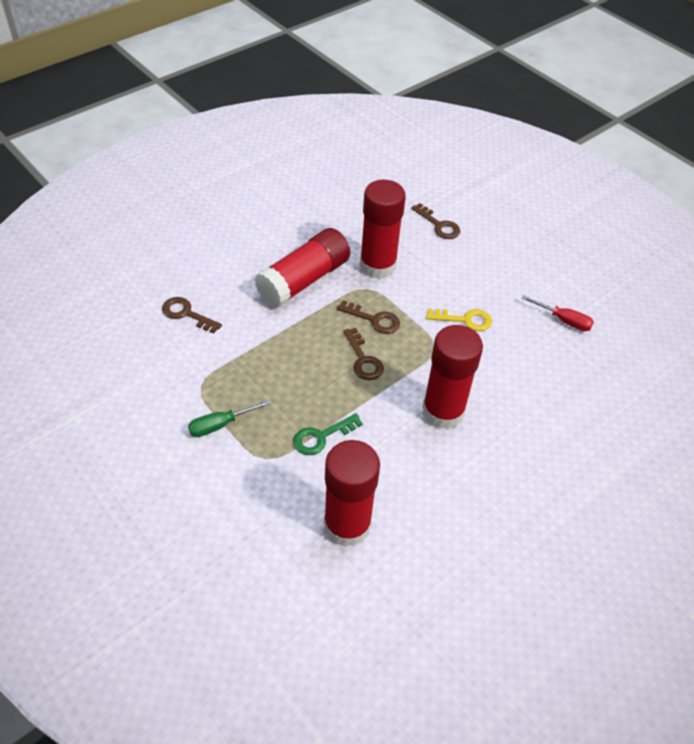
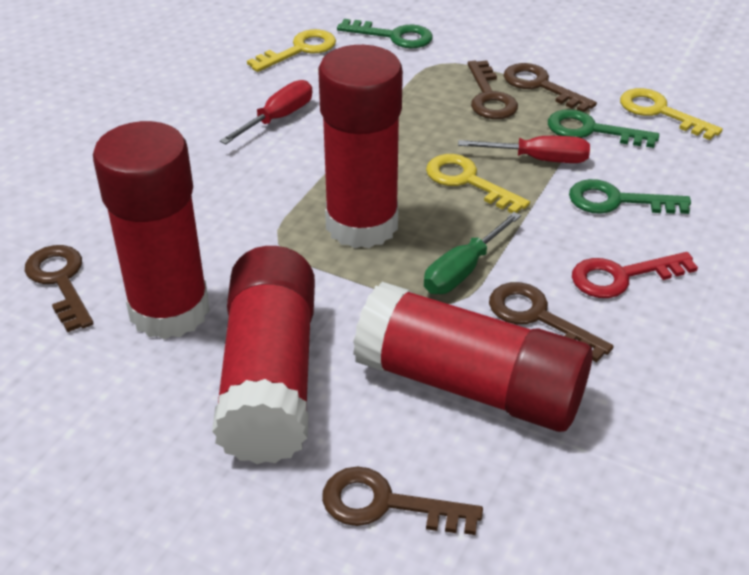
brown key: 4 -> 5
green key: 1 -> 3
red key: 0 -> 1
red screwdriver: 1 -> 2
yellow key: 1 -> 3

